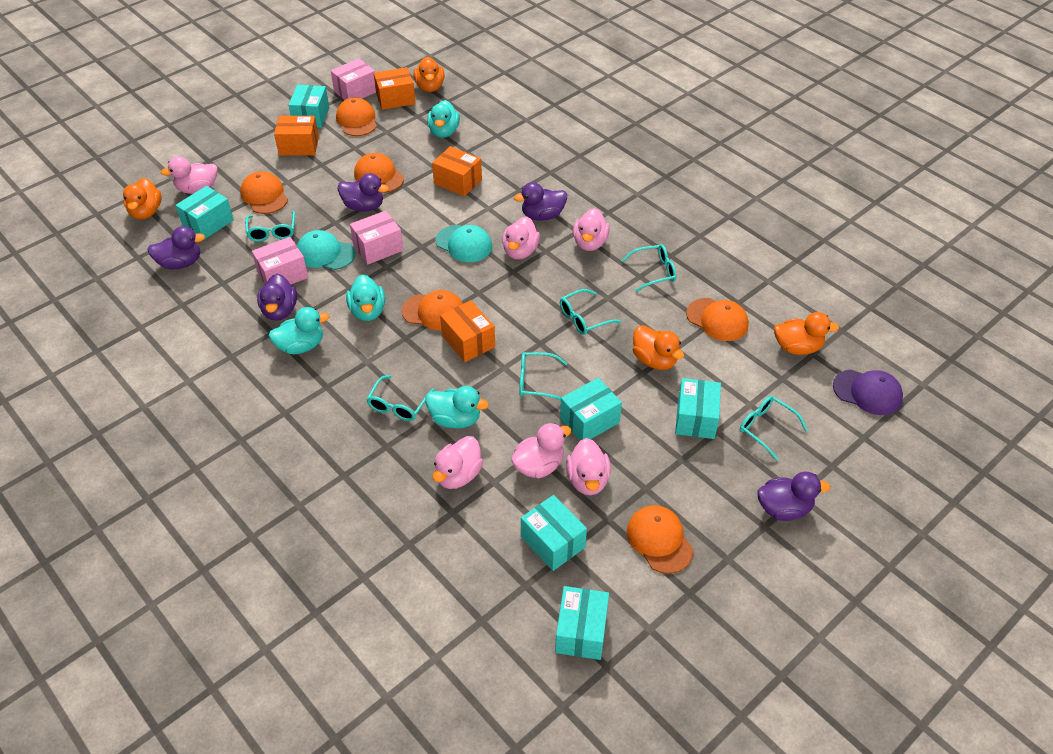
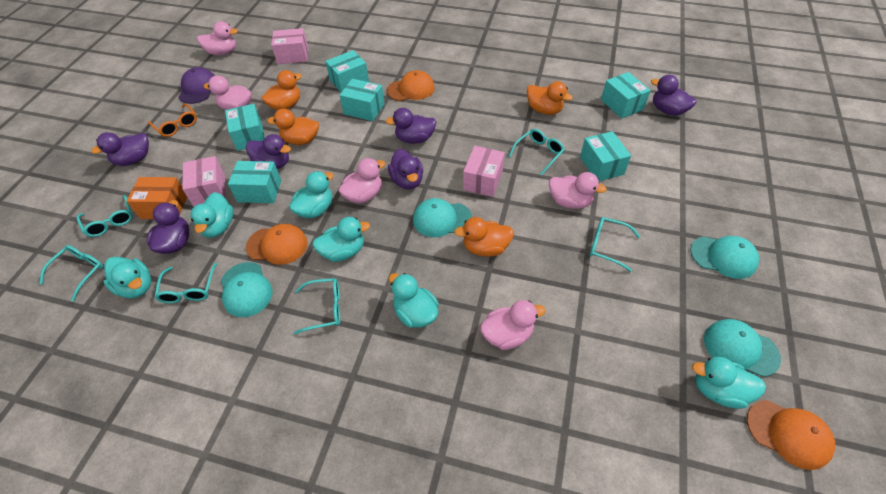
orange box: 4 -> 1
orange cap: 6 -> 3
orange glasses: 0 -> 1
pink duck: 6 -> 5
purple duck: 5 -> 6
turquoise cap: 2 -> 4
turquoise duck: 4 -> 6

